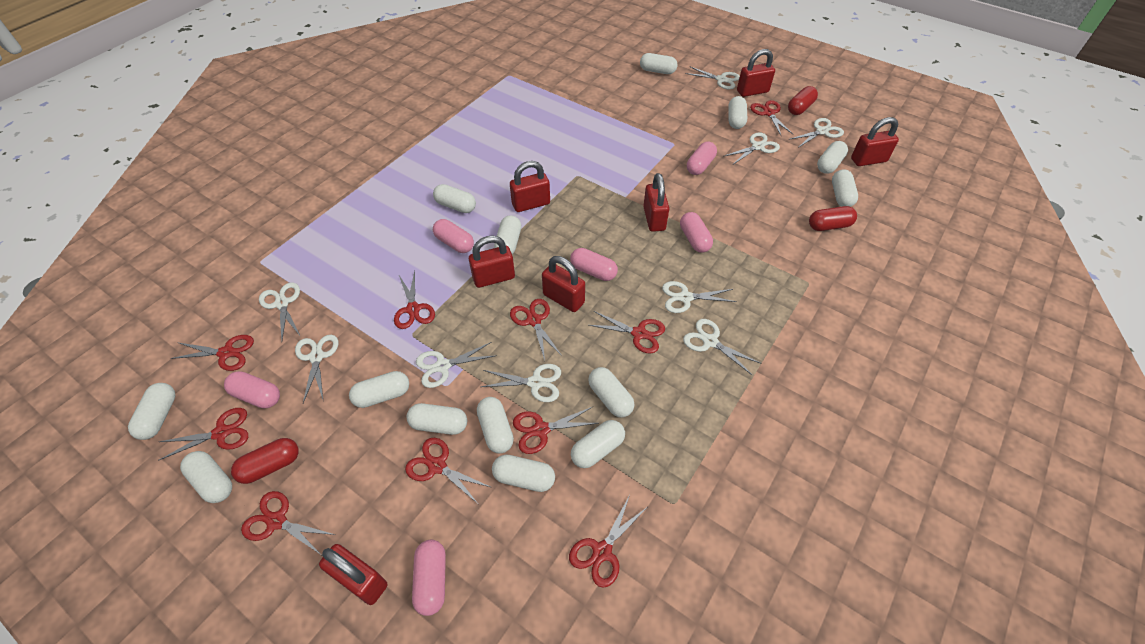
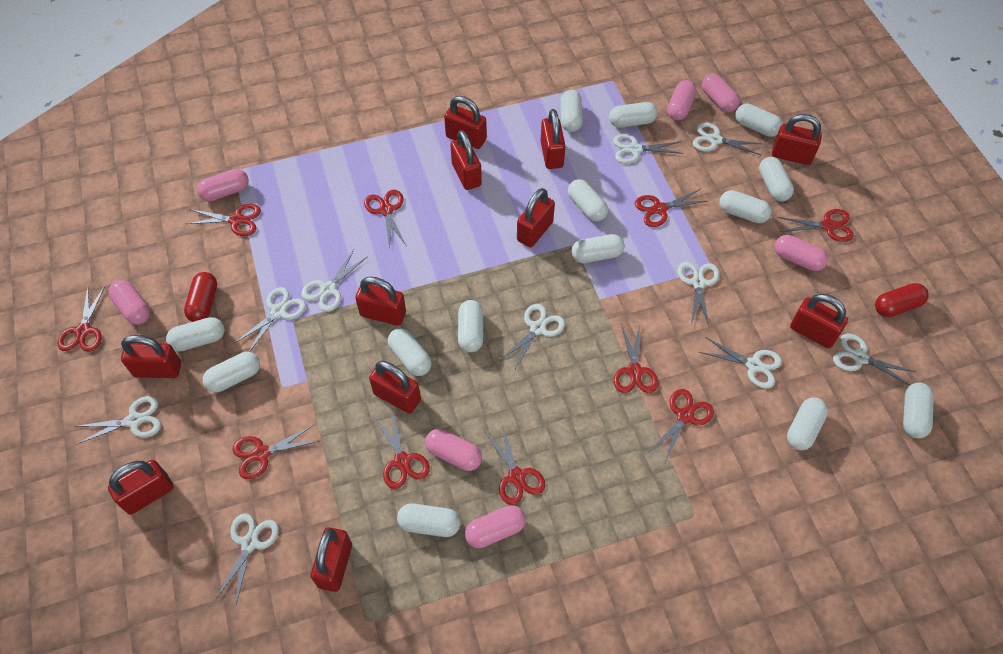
pink capsule: 6 -> 7
red capsule: 3 -> 2
red padlock: 7 -> 11
white scissors: 9 -> 10

